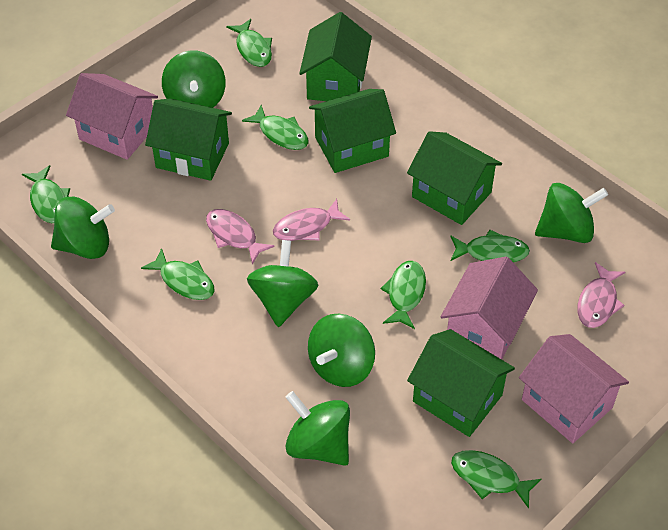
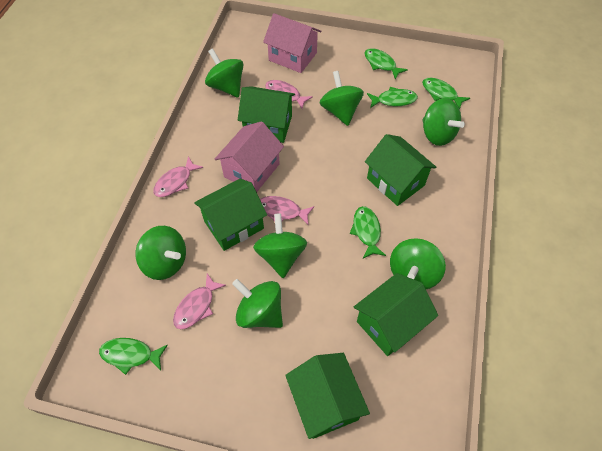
green fish: 7 -> 5
green spinning top: 6 -> 7
pink fish: 3 -> 4
pink house: 3 -> 2

